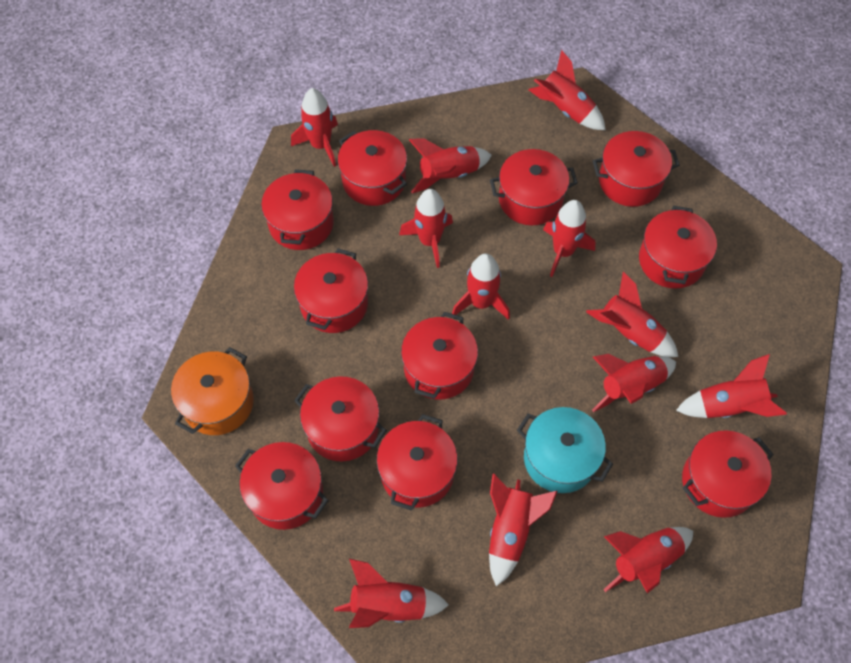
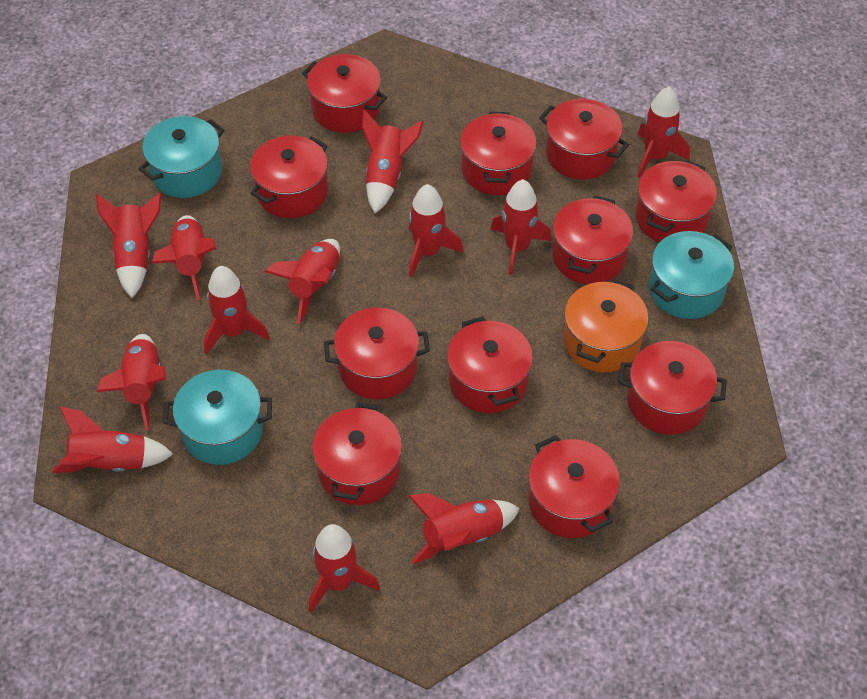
turquoise pot: 1 -> 3

